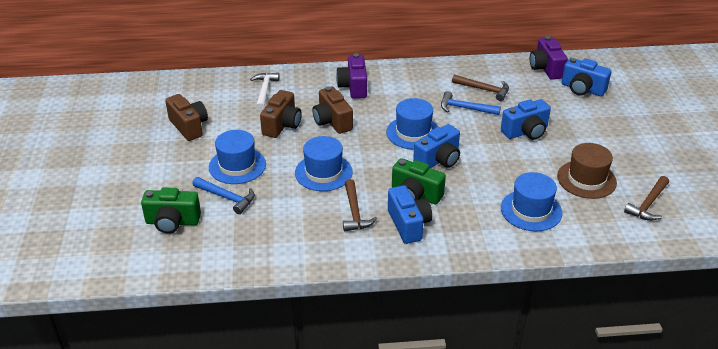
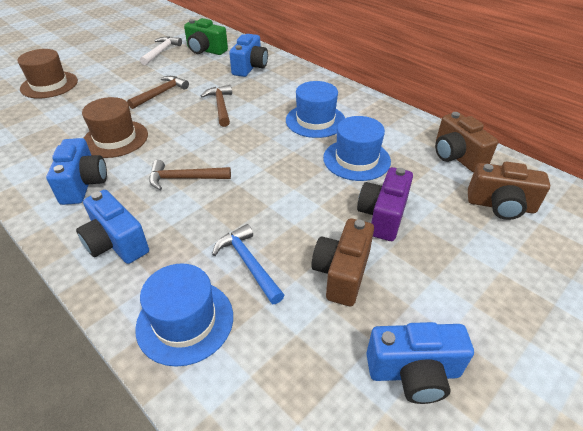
blue hammer: 2 -> 1
blue hat: 4 -> 3
brown hat: 1 -> 2
green camera: 2 -> 1
purple camera: 2 -> 1

